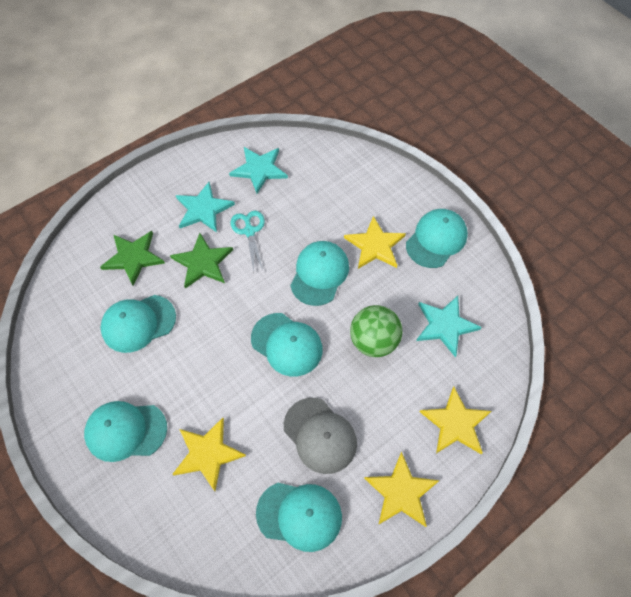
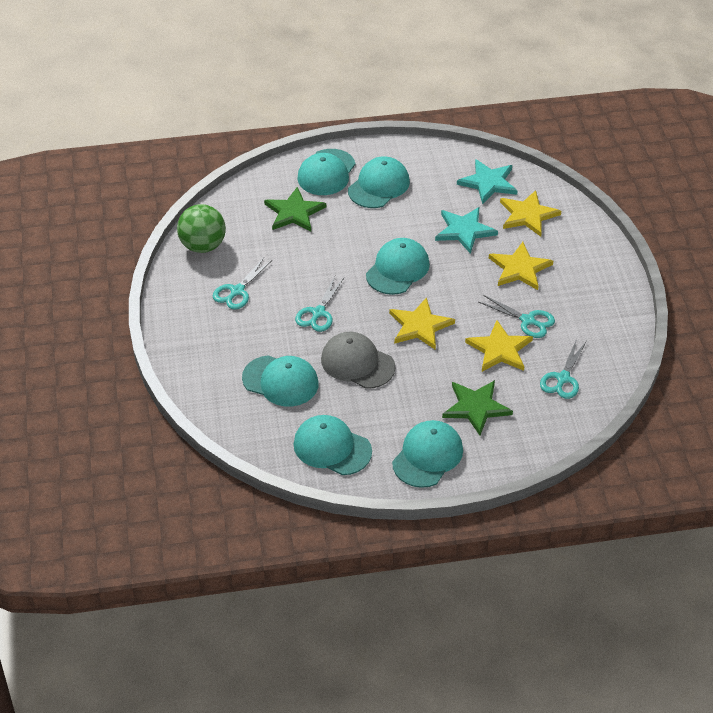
turquoise scissors: 1 -> 4
turquoise star: 3 -> 2

